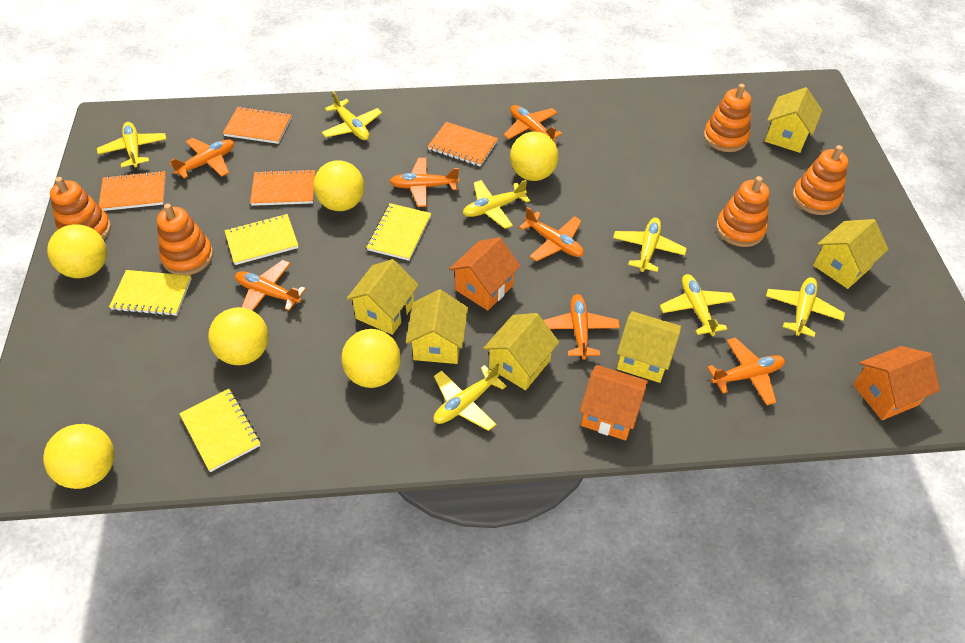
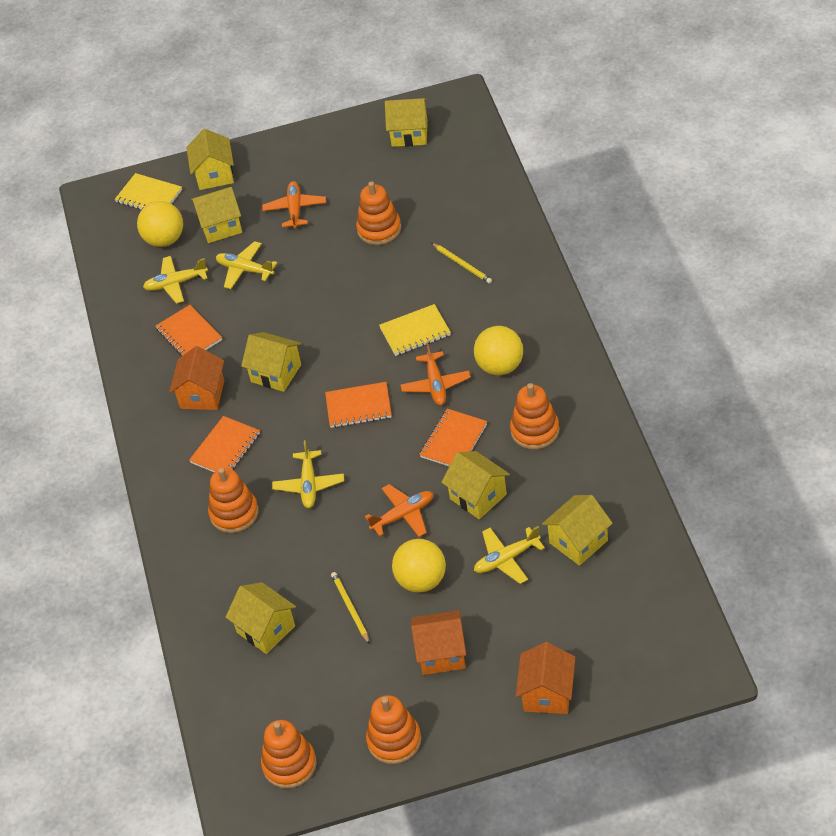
orange plane: 7 -> 3
yellow ball: 6 -> 3
yellow house: 6 -> 7
yellow notebook: 4 -> 2
yellow pencil: 0 -> 2
yellow plane: 7 -> 4

